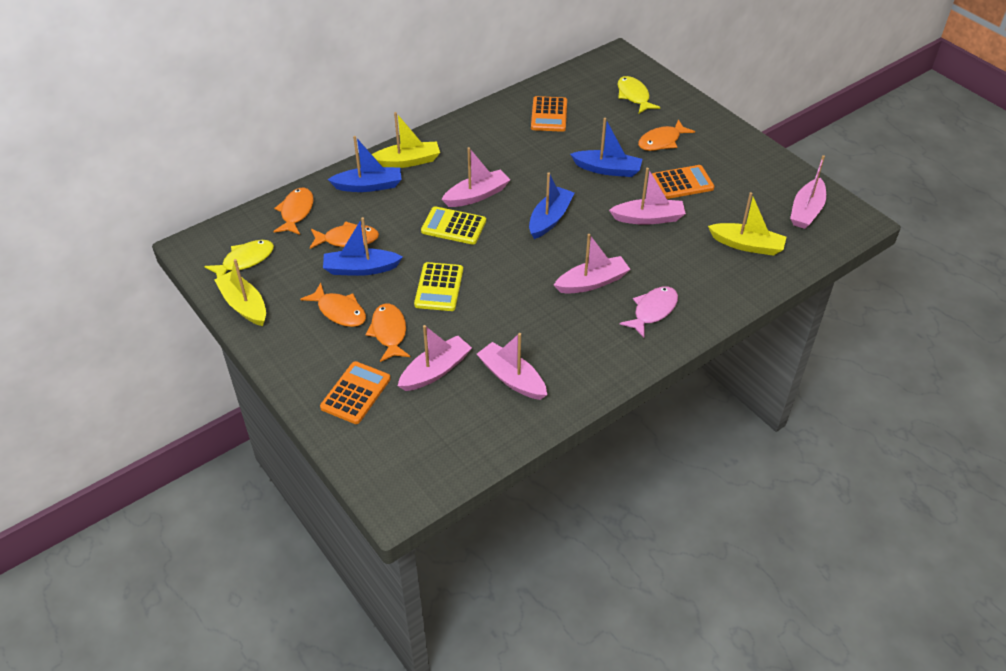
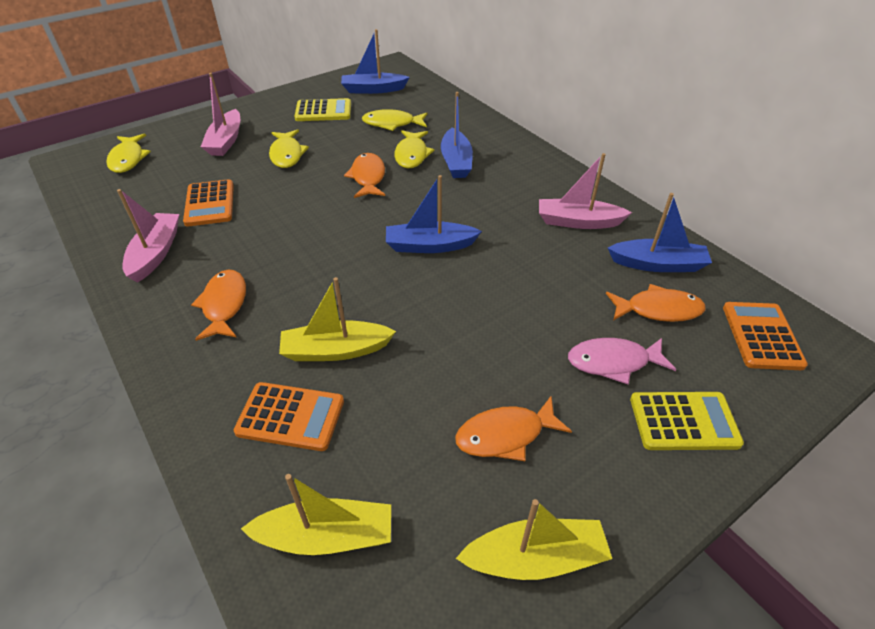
orange fish: 5 -> 4
pink boat: 6 -> 3
yellow fish: 2 -> 4

